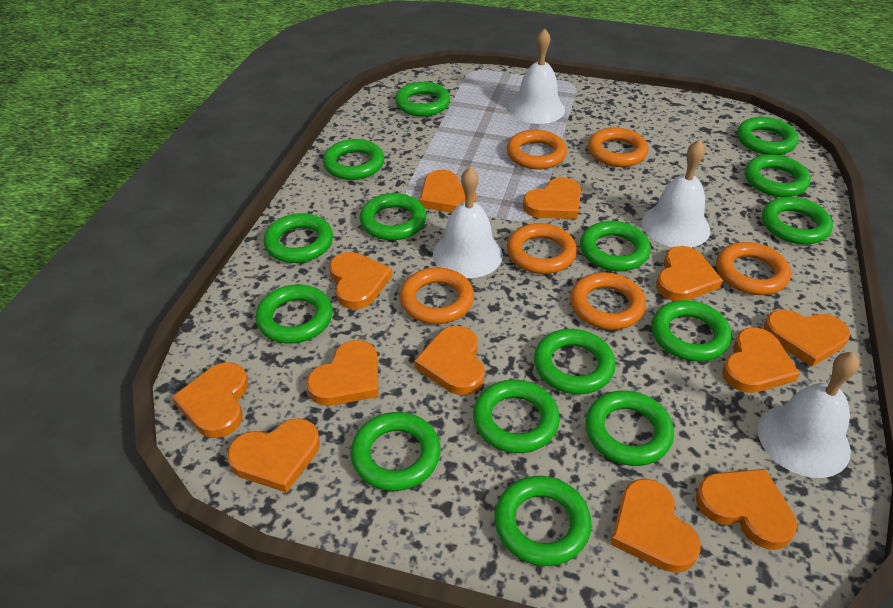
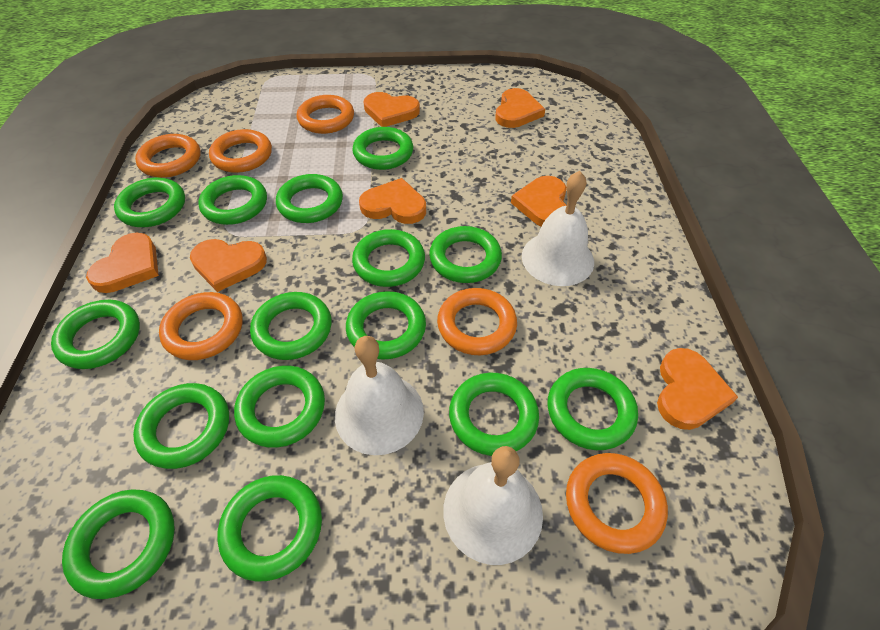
orange heart: 12 -> 7
white bell: 4 -> 3

